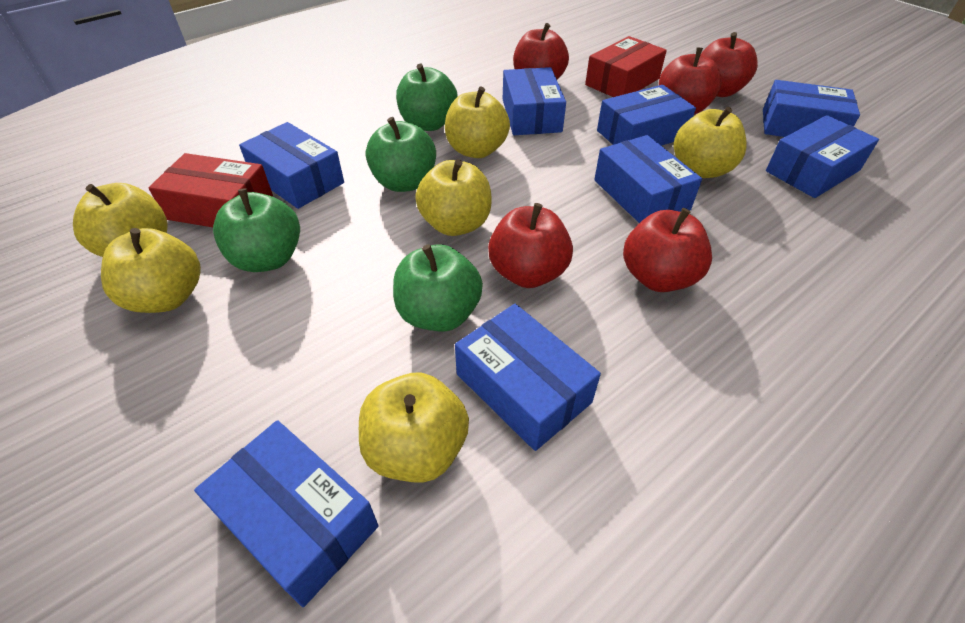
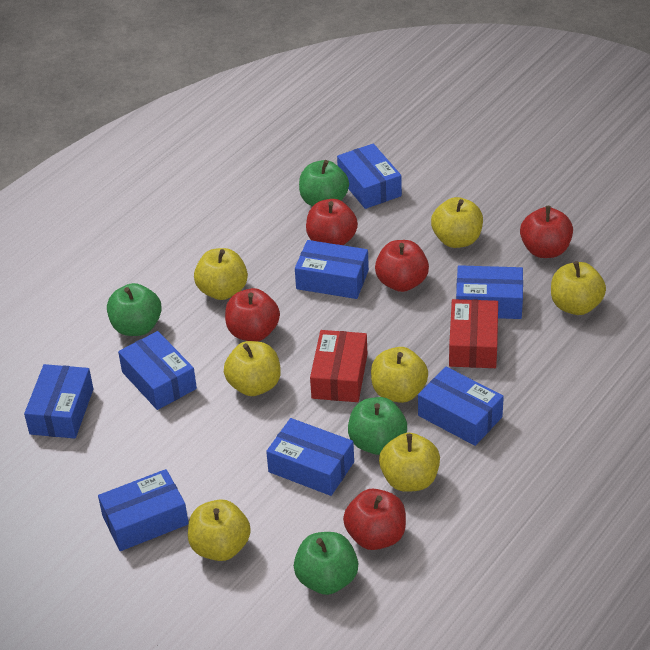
yellow apple: 6 -> 7

